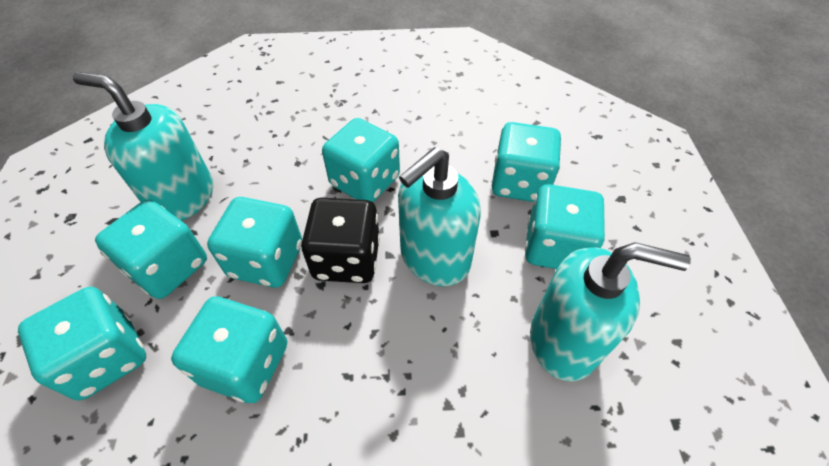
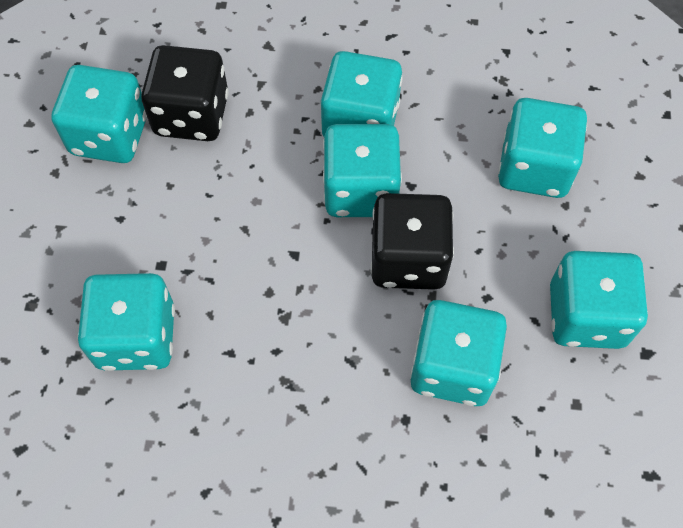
black dice: 1 -> 2
turquoise soap dispenser: 3 -> 0

